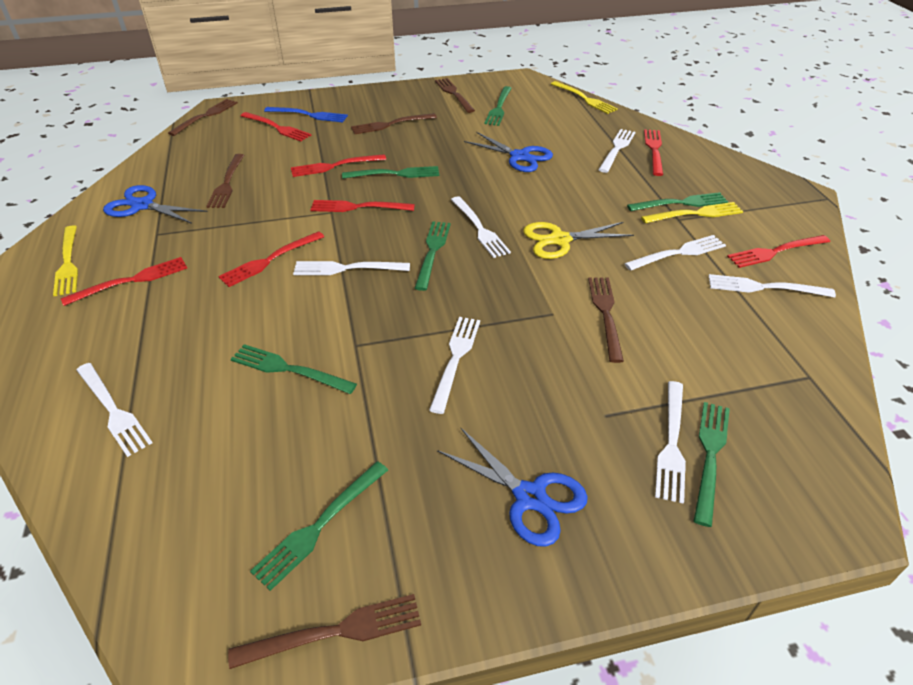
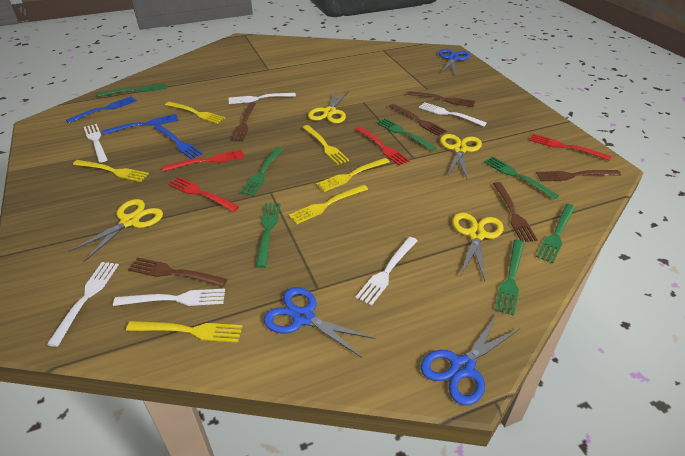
blue fork: 1 -> 3
red fork: 7 -> 4
white fork: 8 -> 6
yellow fork: 3 -> 6
yellow scissors: 1 -> 4

